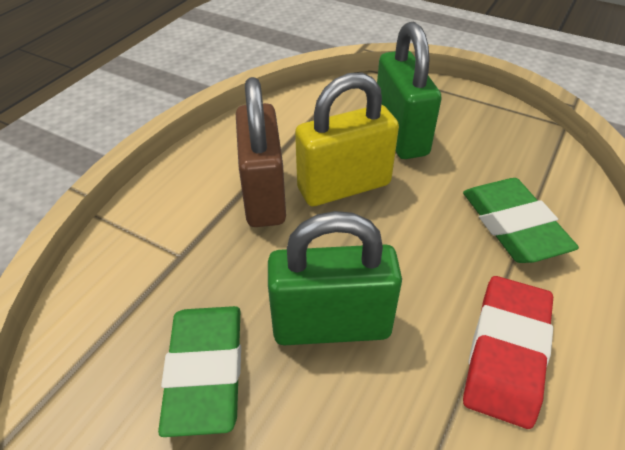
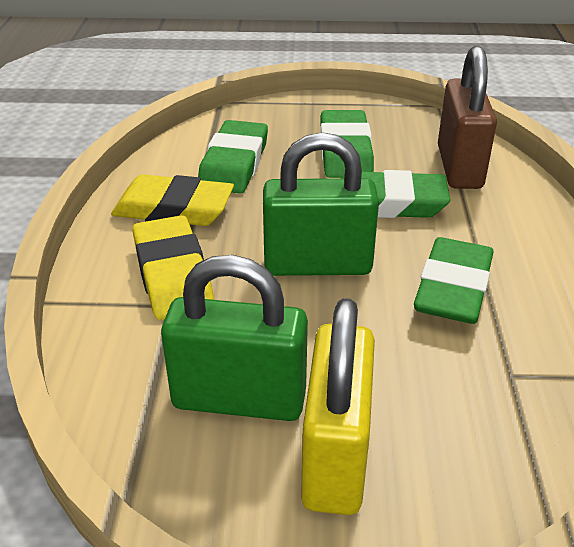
green eraser: 2 -> 4
red eraser: 1 -> 0
yellow eraser: 0 -> 2

